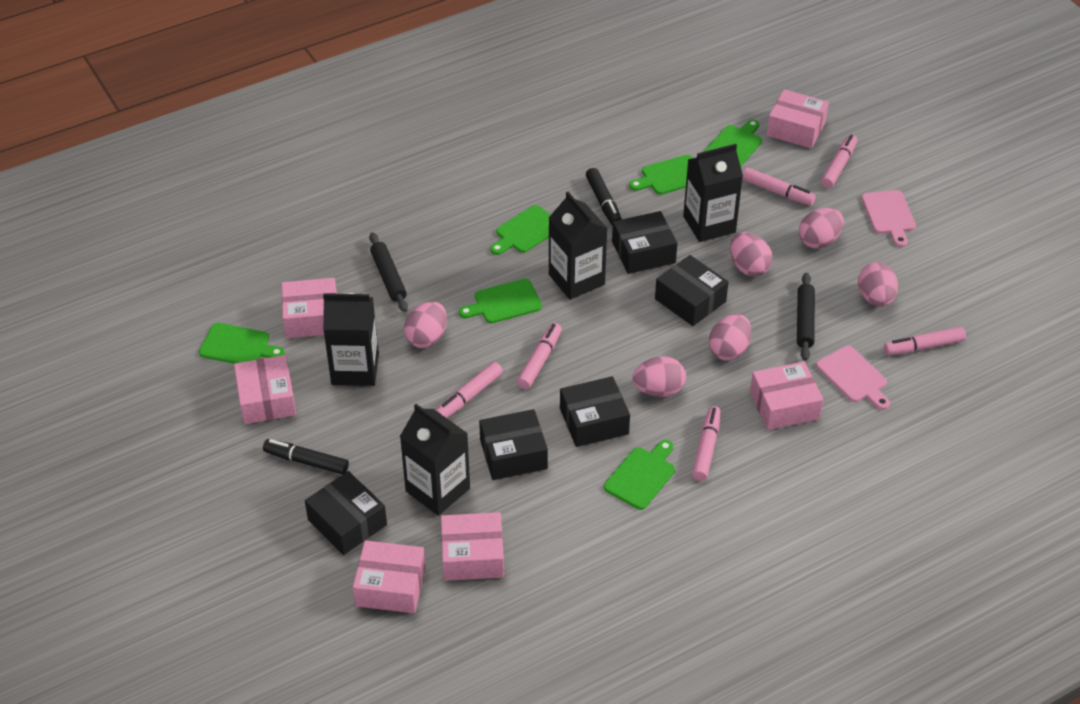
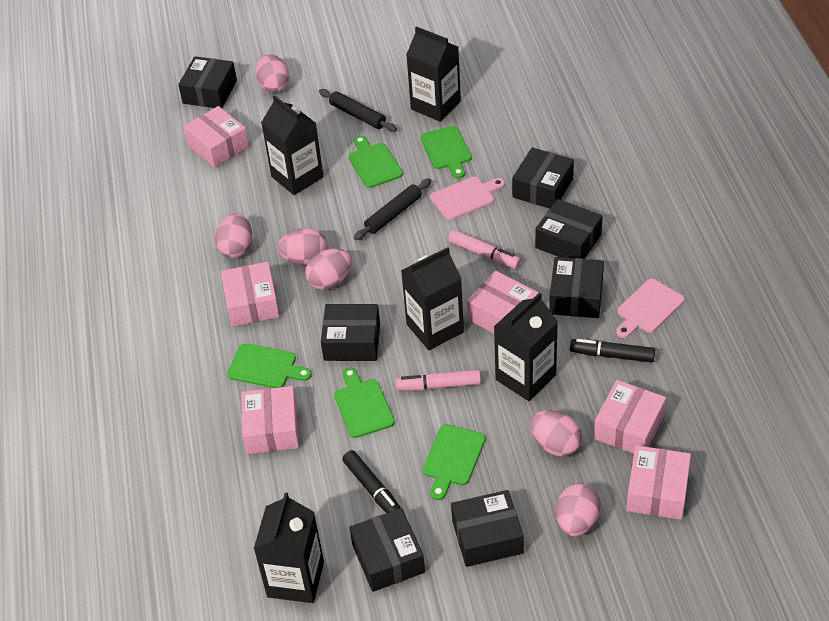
black box: 5 -> 7
black carton: 4 -> 5
green cutting board: 6 -> 5
pink marker: 6 -> 2

